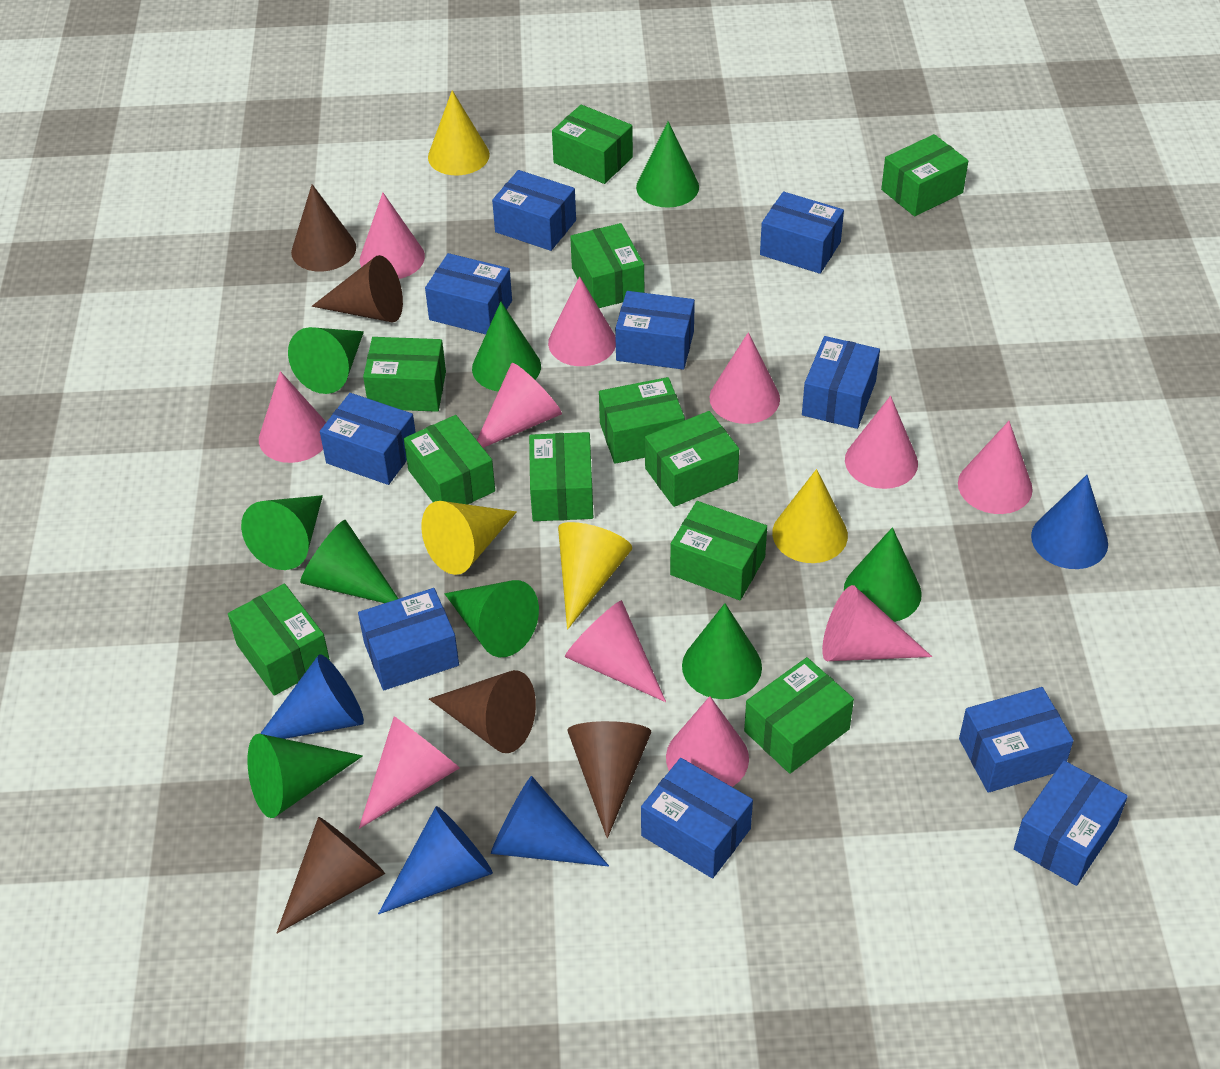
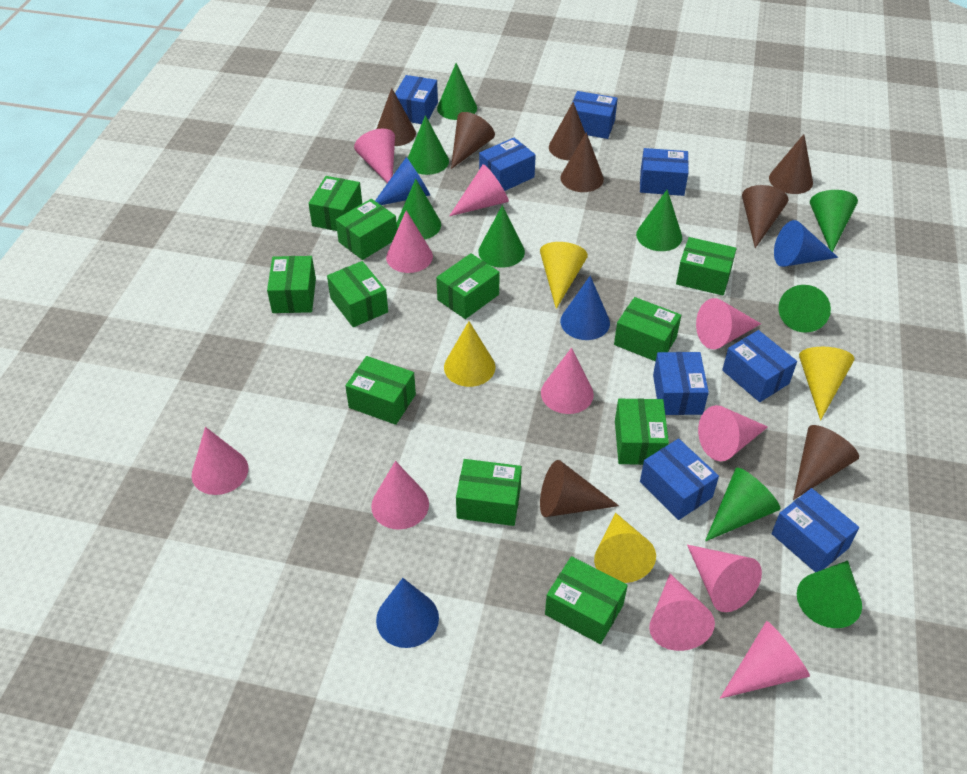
blue box: 10 -> 8
brown cone: 5 -> 8

